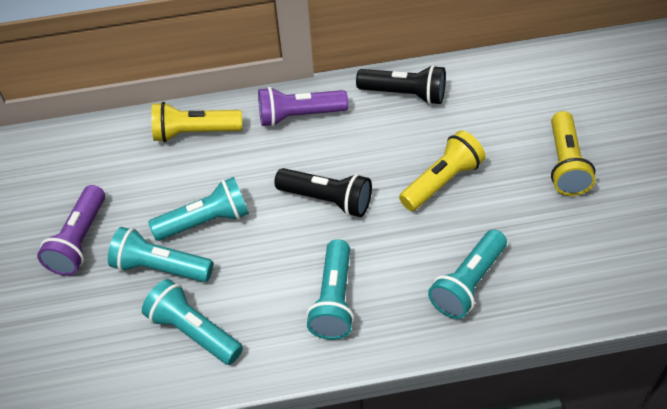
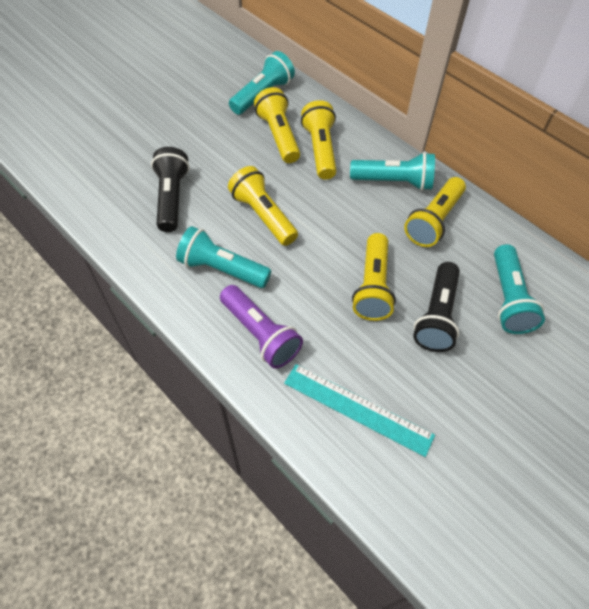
purple flashlight: 2 -> 1
turquoise flashlight: 5 -> 4
turquoise ruler: 0 -> 1
yellow flashlight: 3 -> 5

